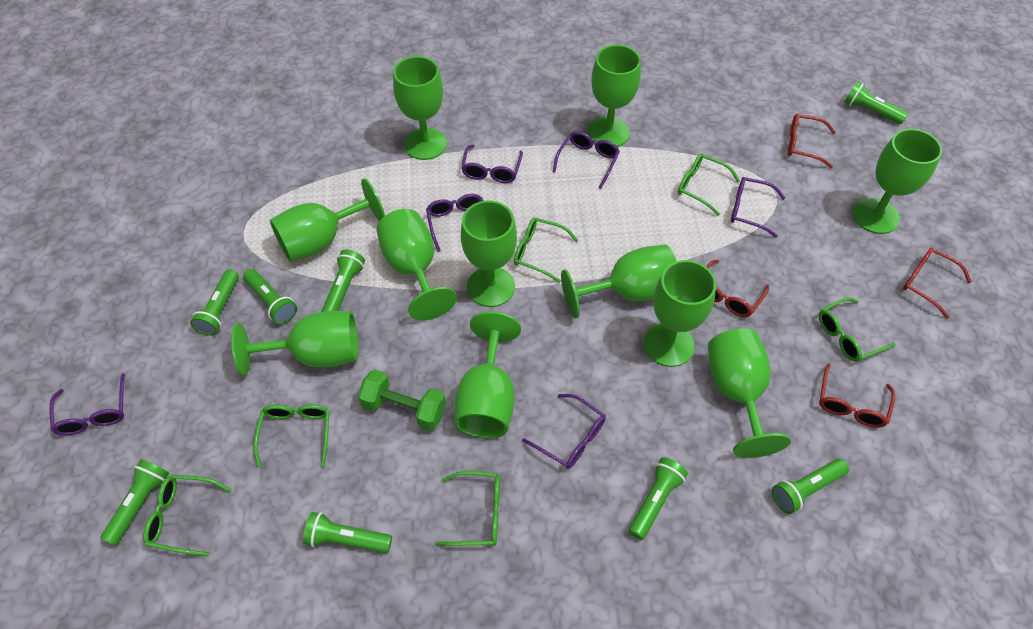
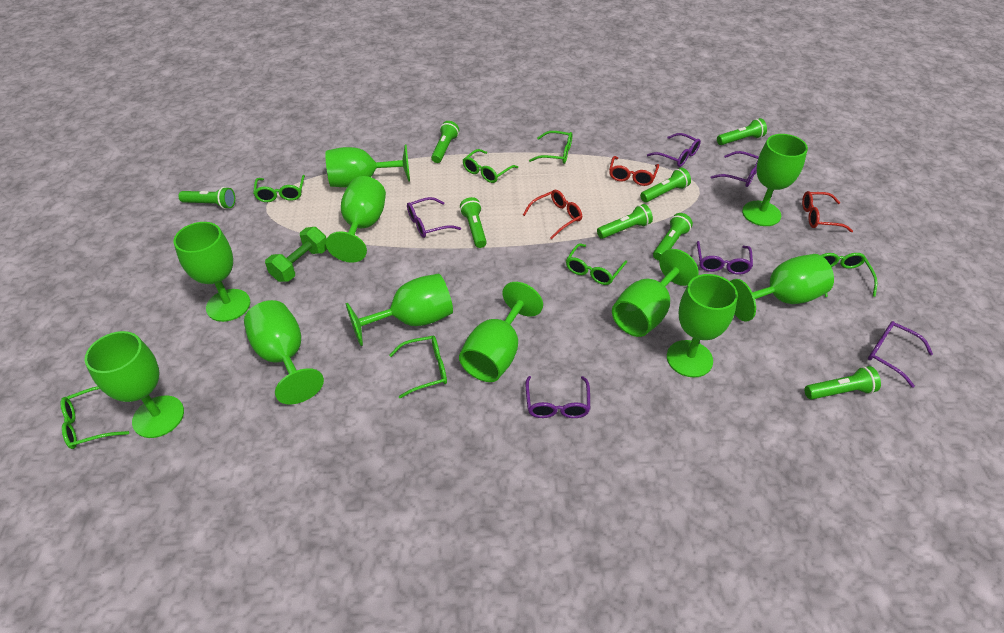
green glasses: 6 -> 7
red glasses: 4 -> 3

